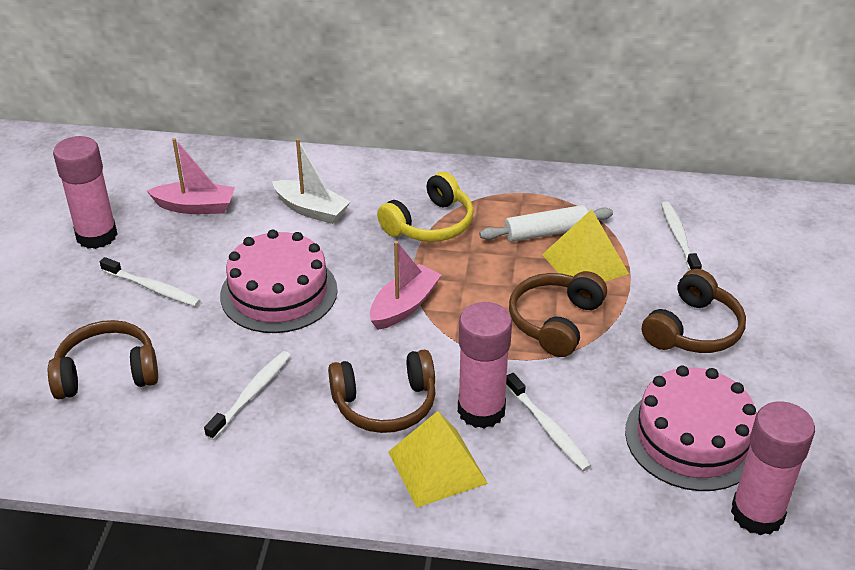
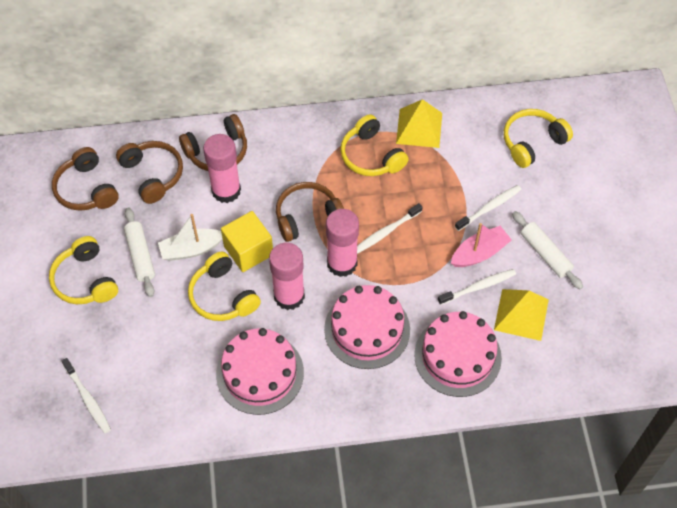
pink boat: 2 -> 1
pink cake: 2 -> 3
white rolling pin: 1 -> 2
yellow cube: 0 -> 1
yellow headphones: 1 -> 4

